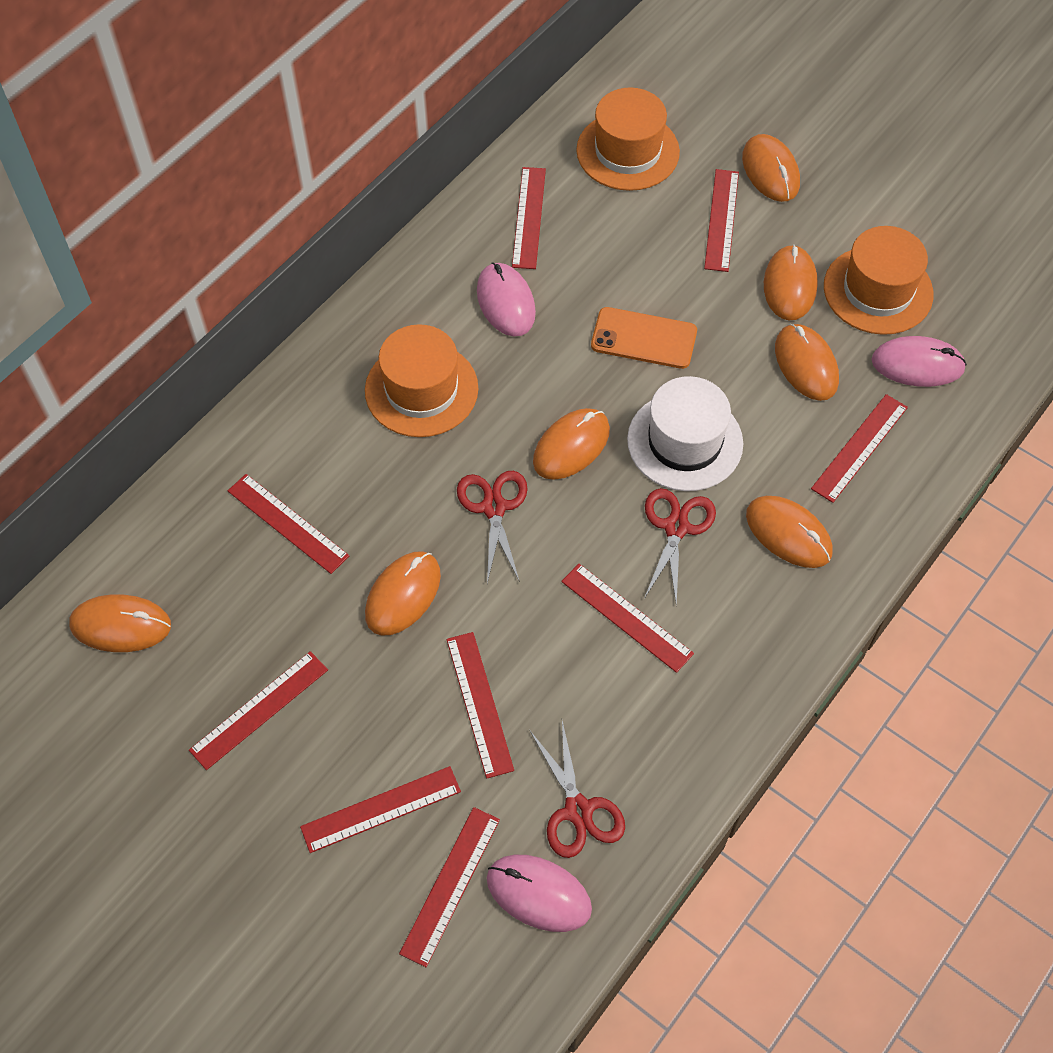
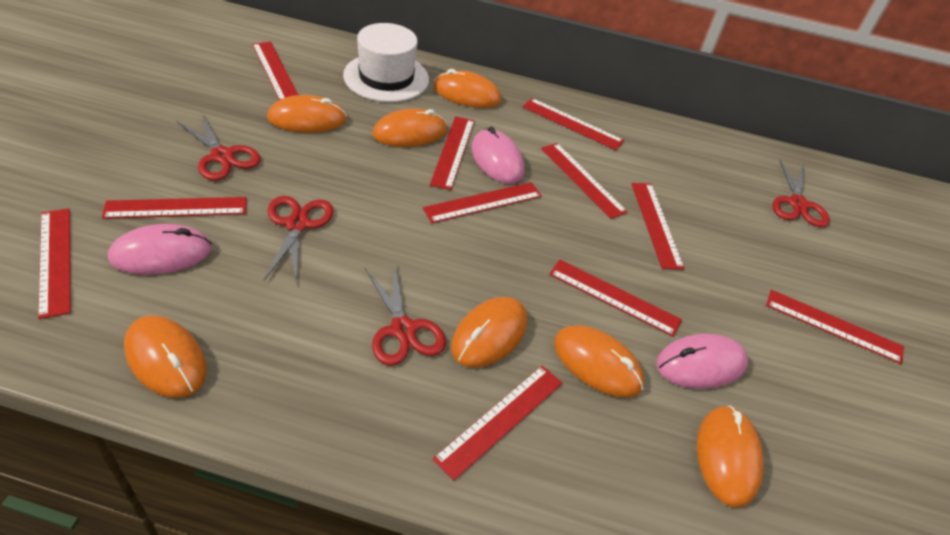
orange hat: 3 -> 0
orange phone: 1 -> 0
red ruler: 9 -> 11
red scissors: 3 -> 4

